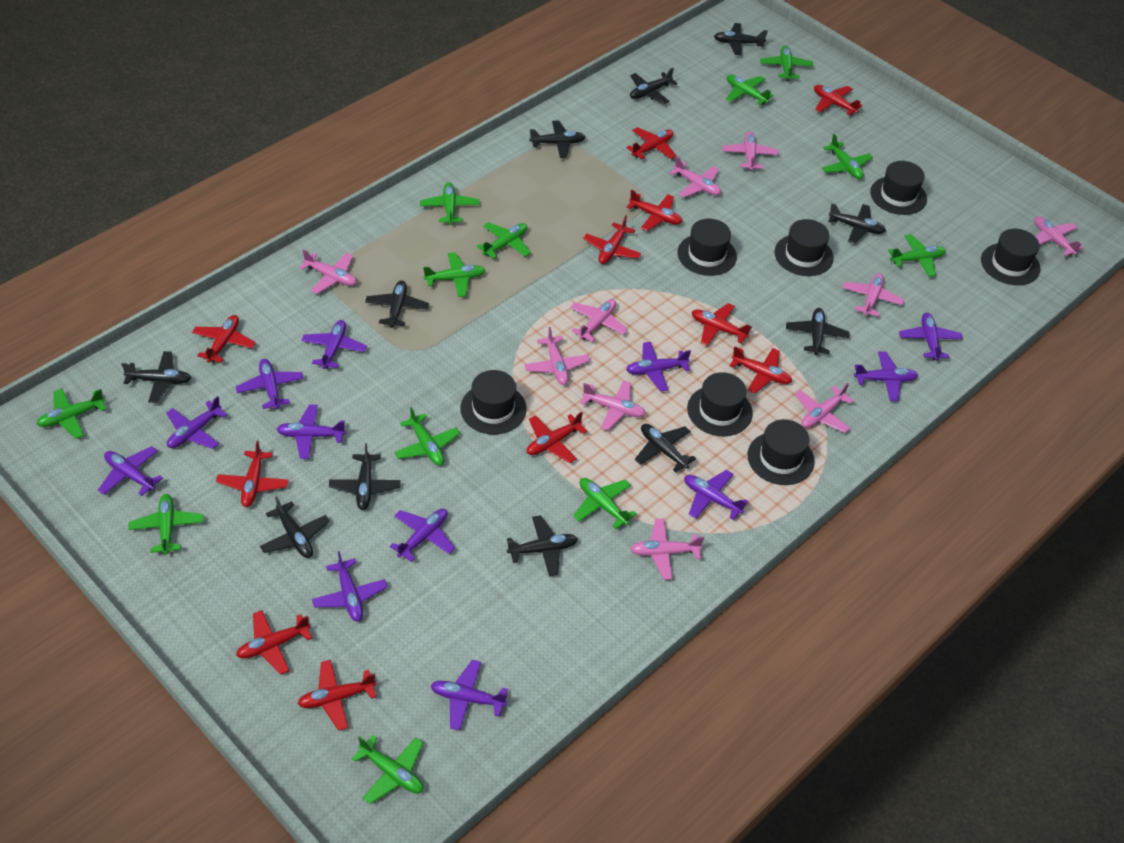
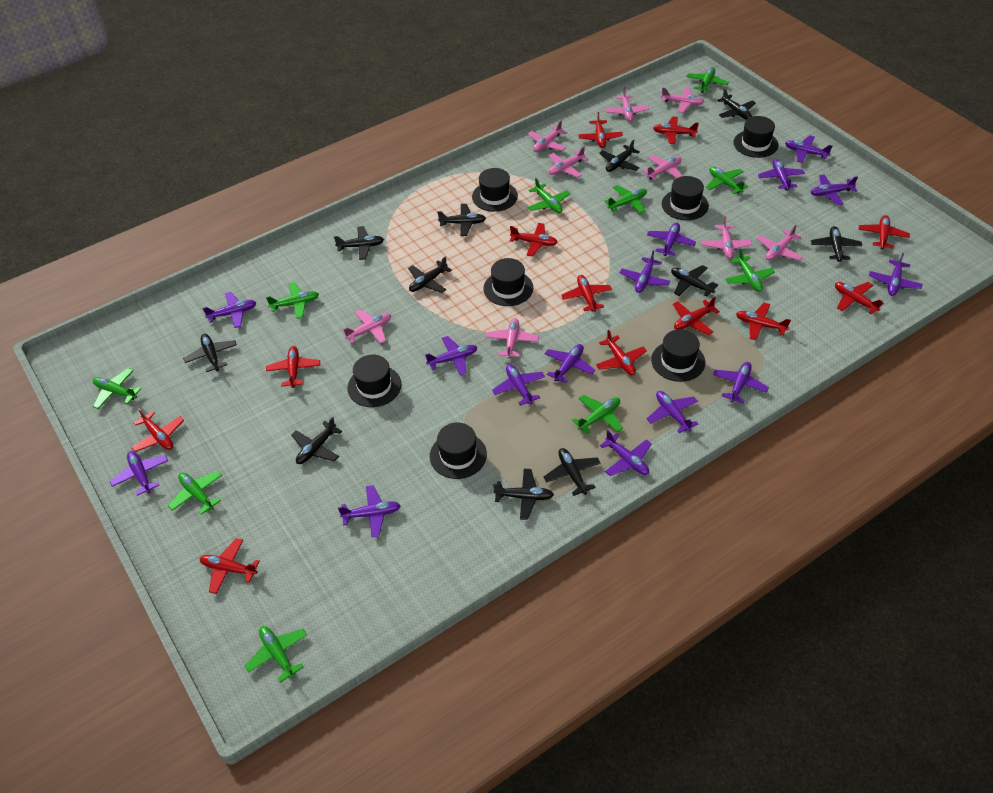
green plane: 12 -> 10
pink plane: 10 -> 9
purple plane: 12 -> 15
red plane: 11 -> 12

